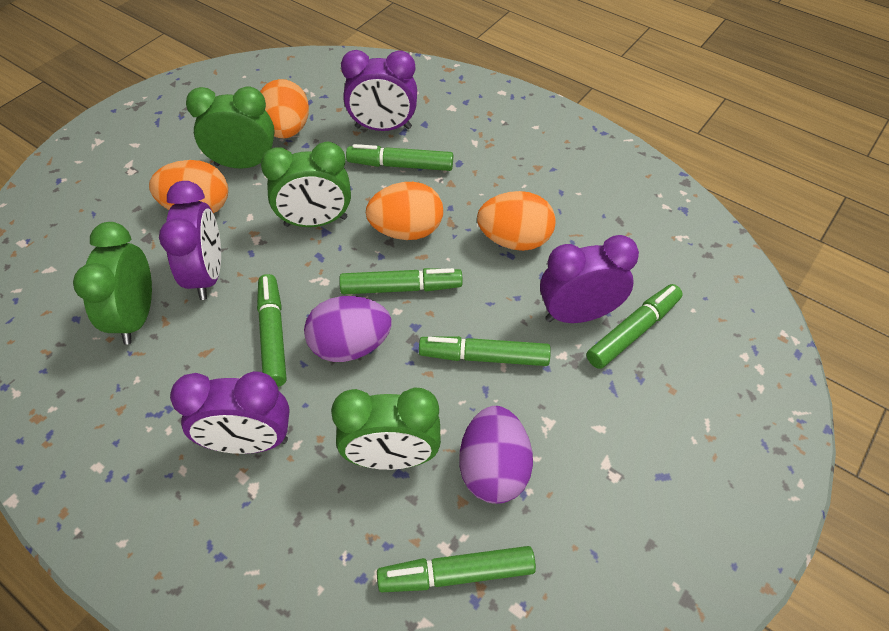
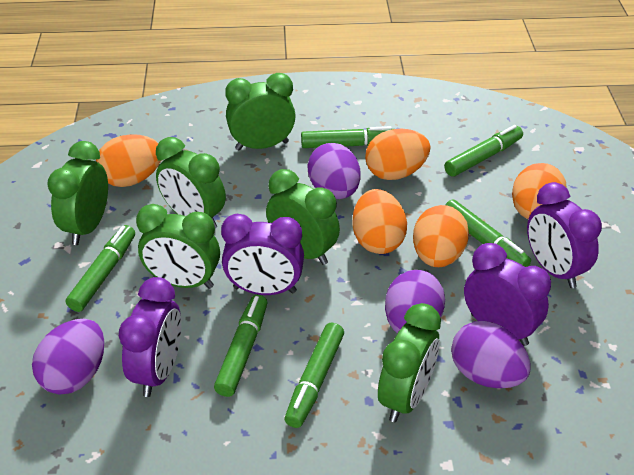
green clock: 4 -> 6
orange egg: 4 -> 5
purple egg: 2 -> 4

